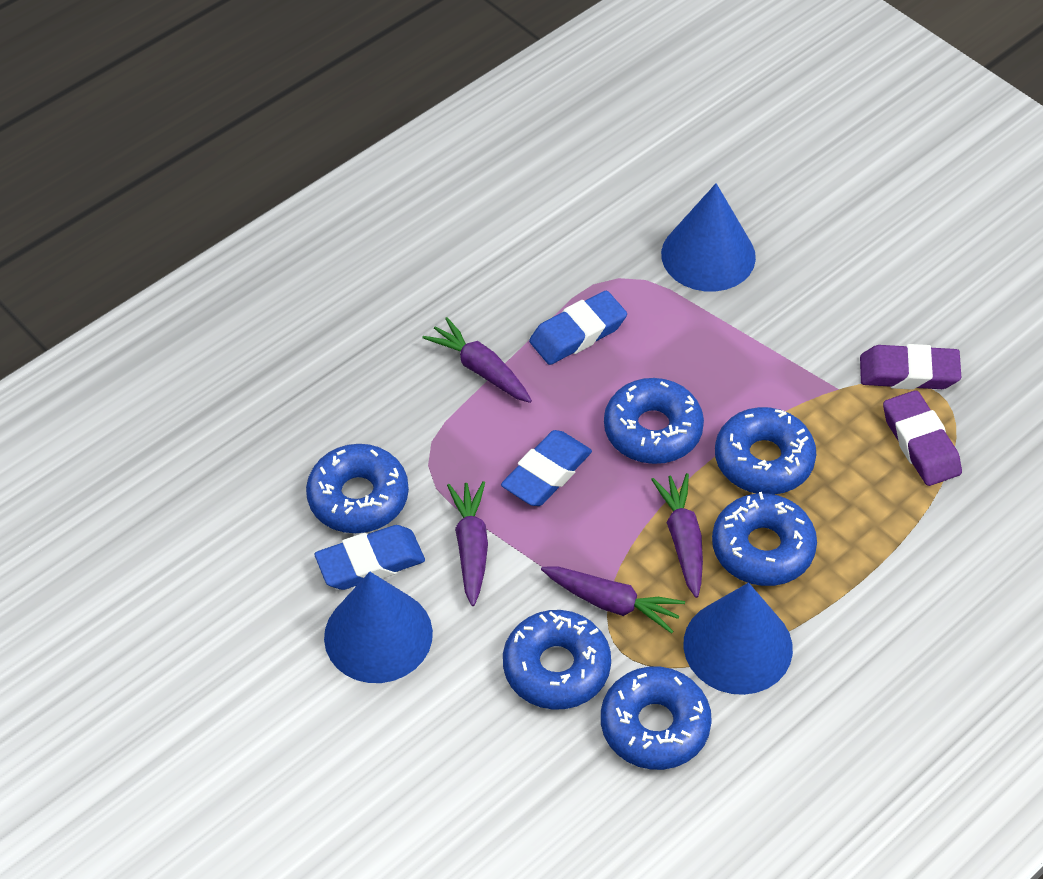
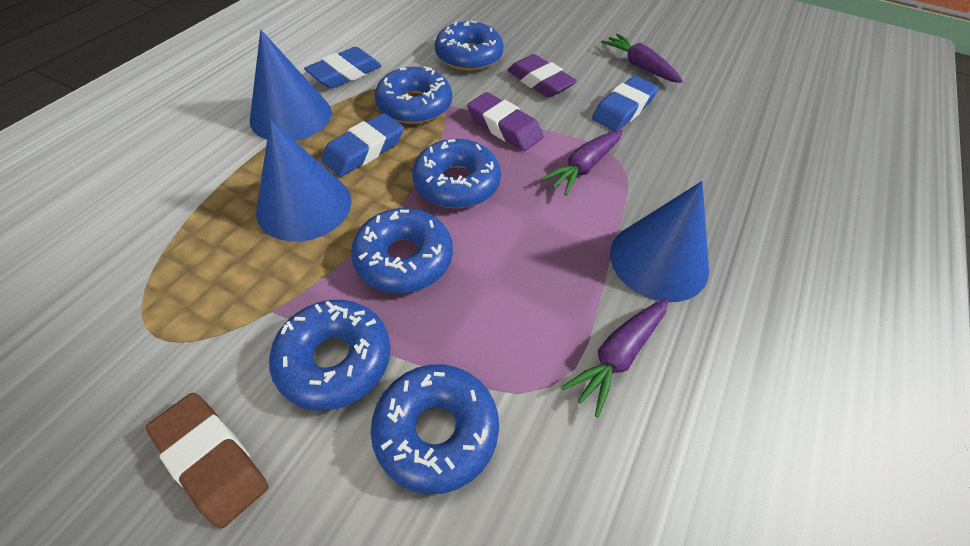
brown eraser: 0 -> 1
purple carrot: 4 -> 3

